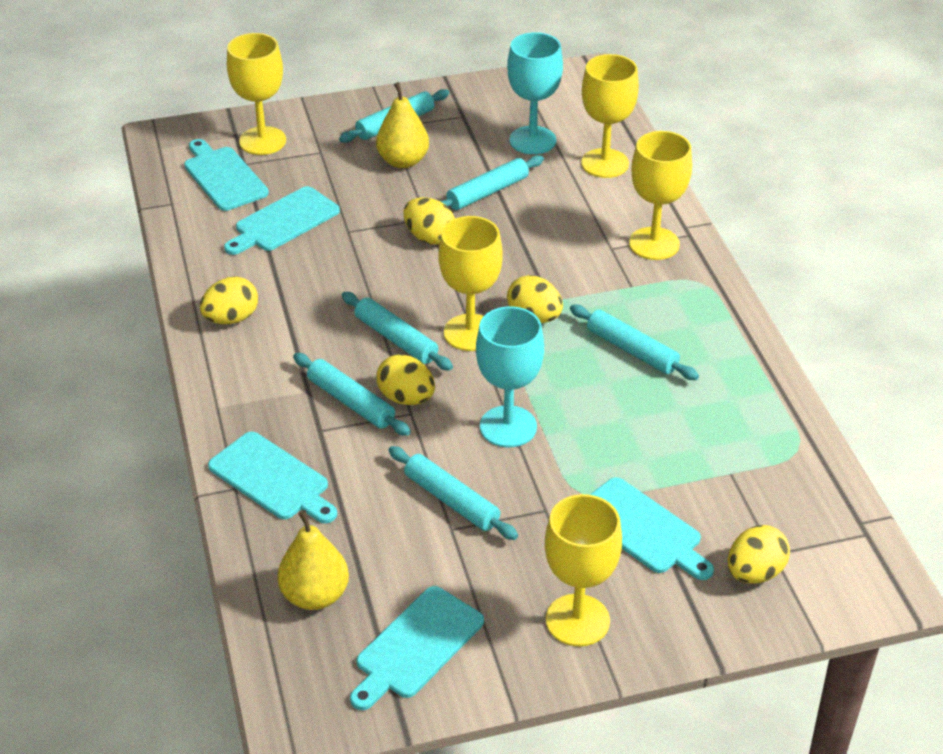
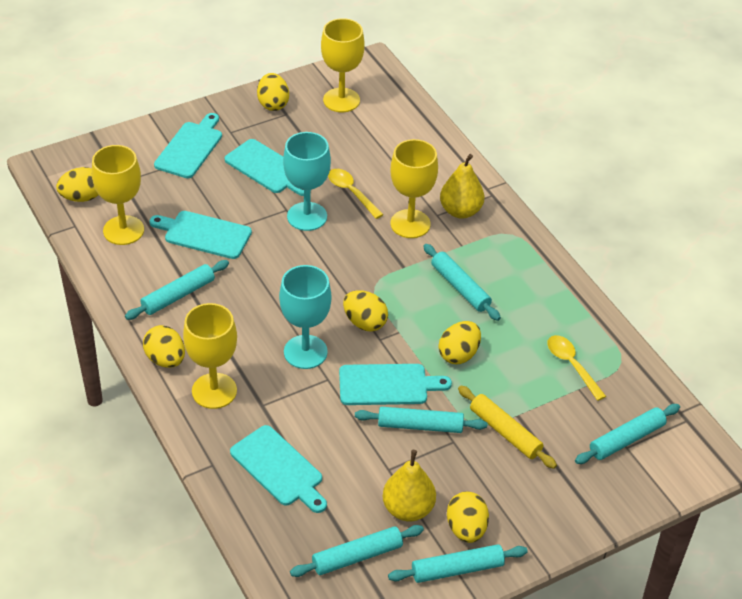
yellow egg: 5 -> 6
yellow goblet: 5 -> 4
yellow rolling pin: 0 -> 1
yellow spoon: 0 -> 2

